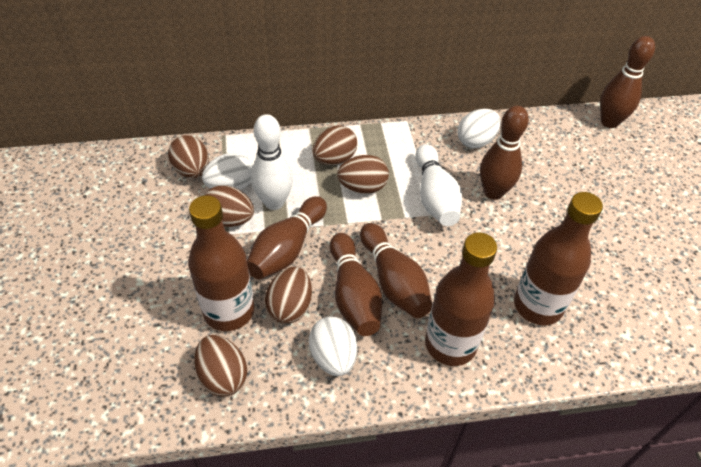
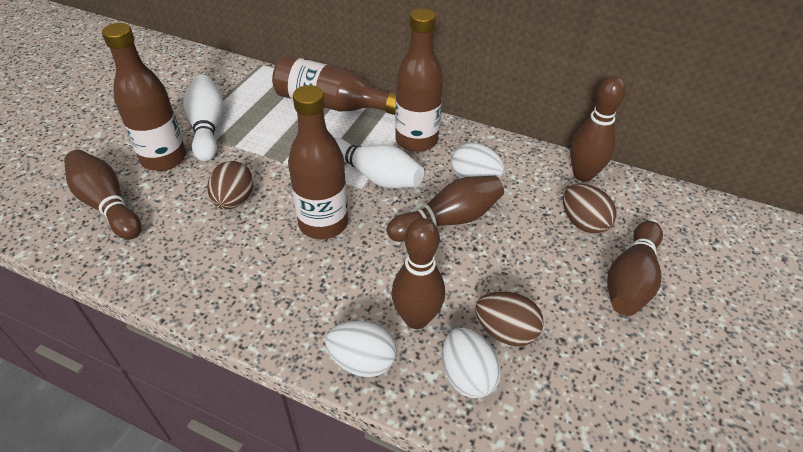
brown bottle: 3 -> 4
brown egg: 6 -> 3

